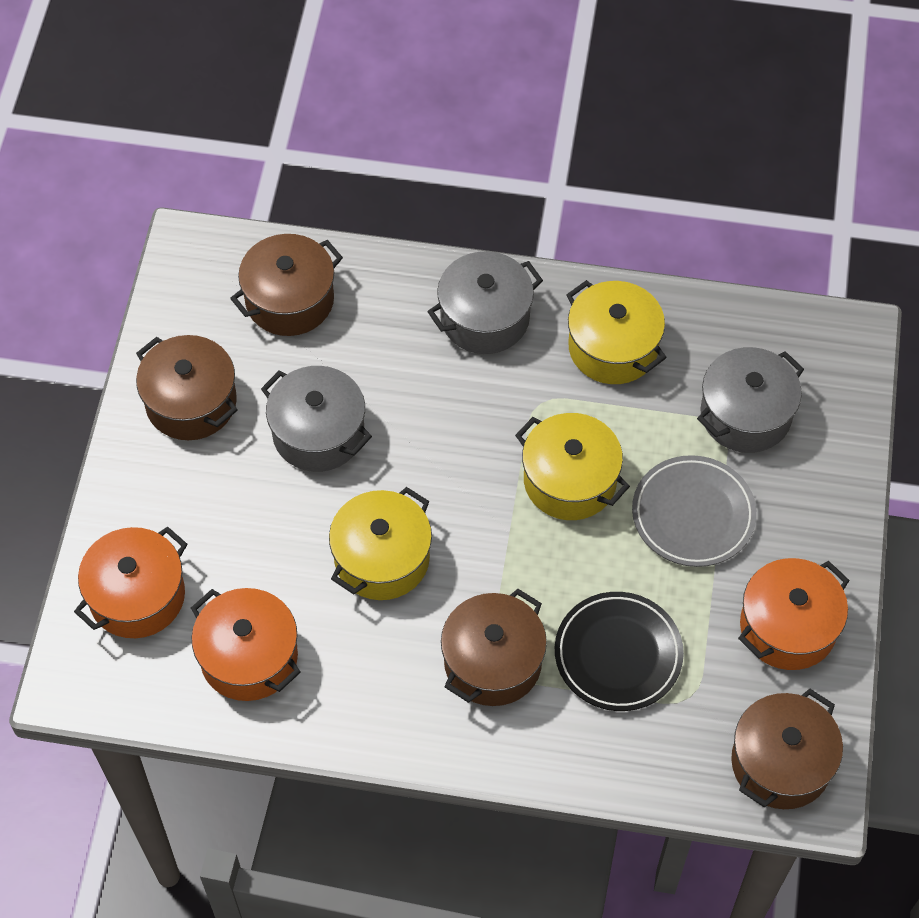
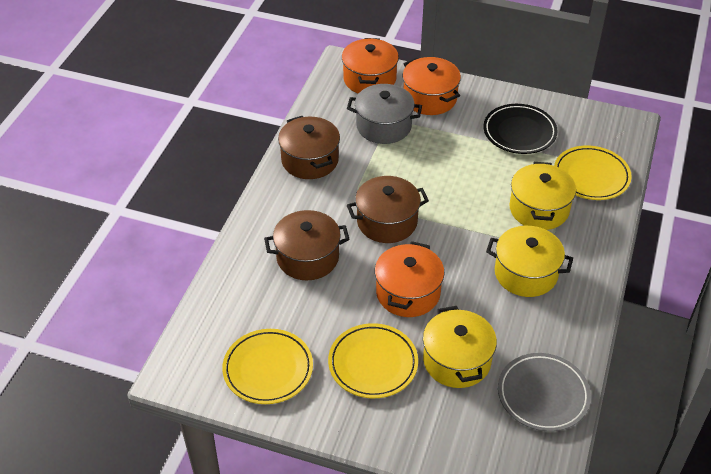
brown pot: 4 -> 3
grey pot: 3 -> 1
yellow plate: 0 -> 3

